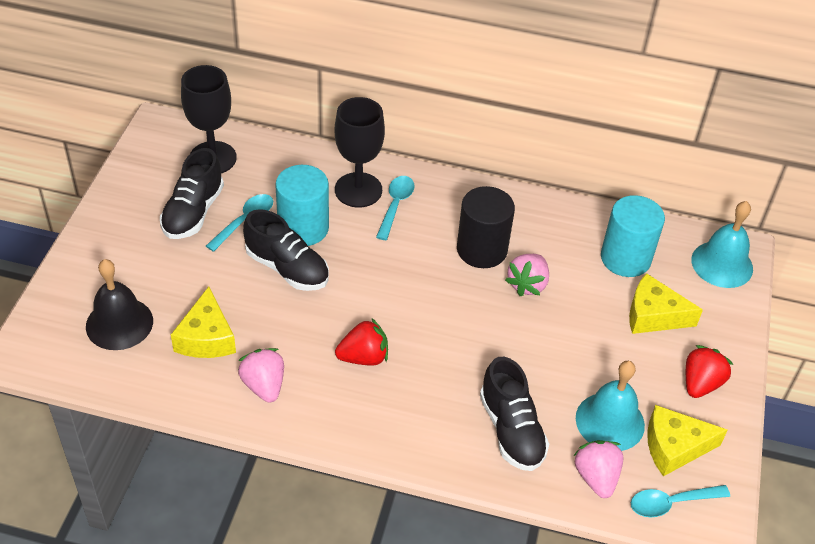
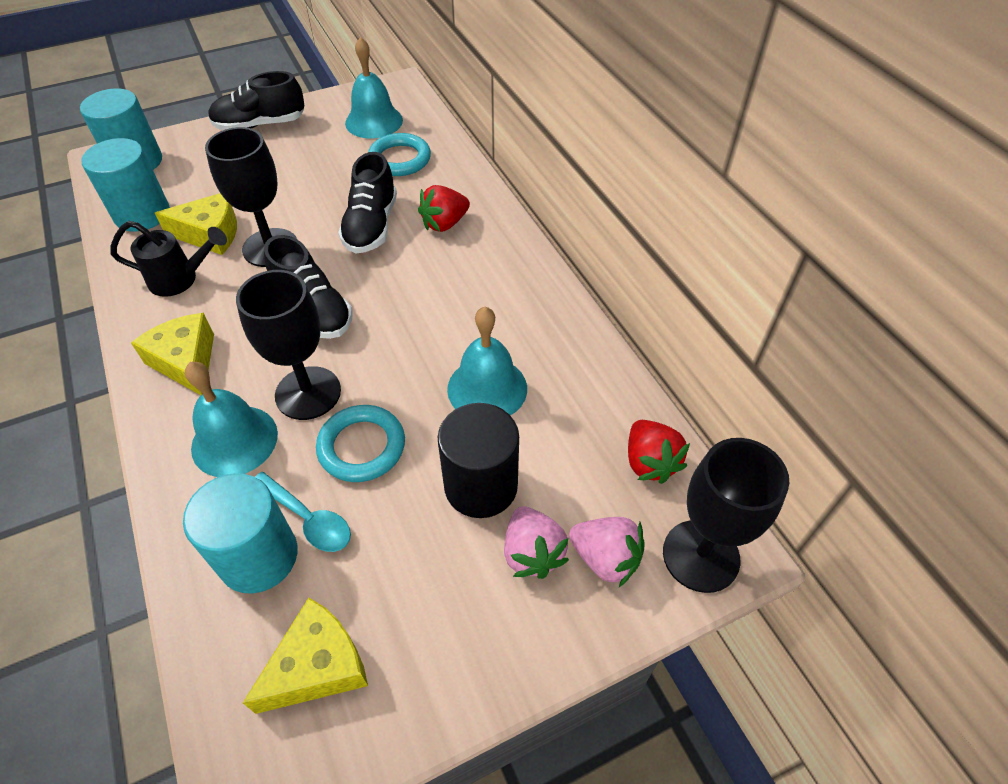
black bell: 1 -> 0
black goblet: 2 -> 3
black watering can: 0 -> 1
pink strawberry: 3 -> 2
turquoise bell: 2 -> 3
turquoise cylinder: 2 -> 3
turquoise ring: 0 -> 2
turquoise spoon: 3 -> 1

